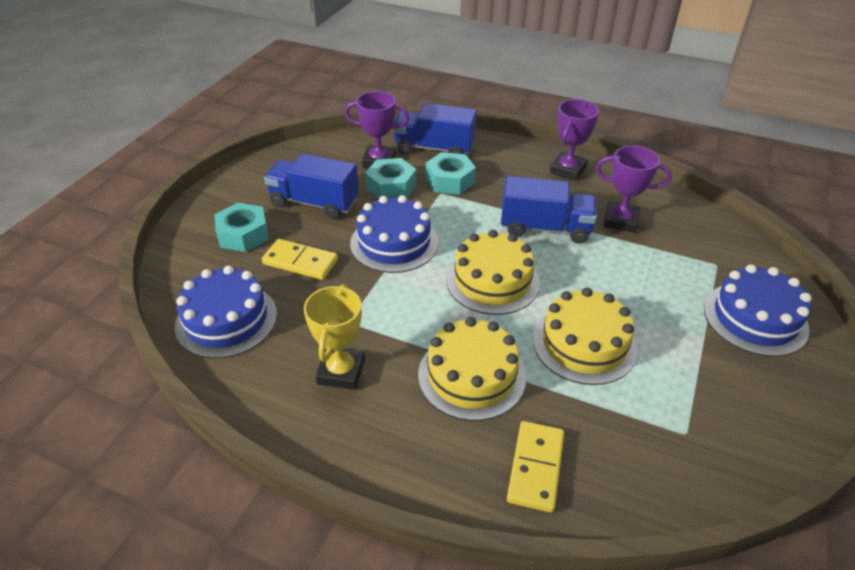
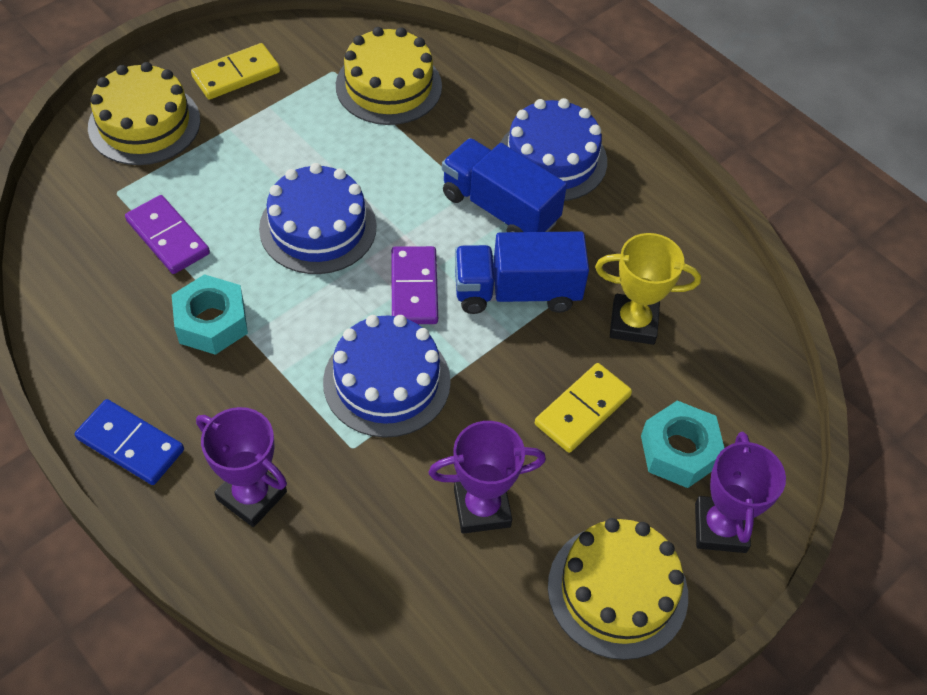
blue domino: 0 -> 1
blue truck: 3 -> 2
purple domino: 0 -> 2
turquoise nut: 3 -> 2

